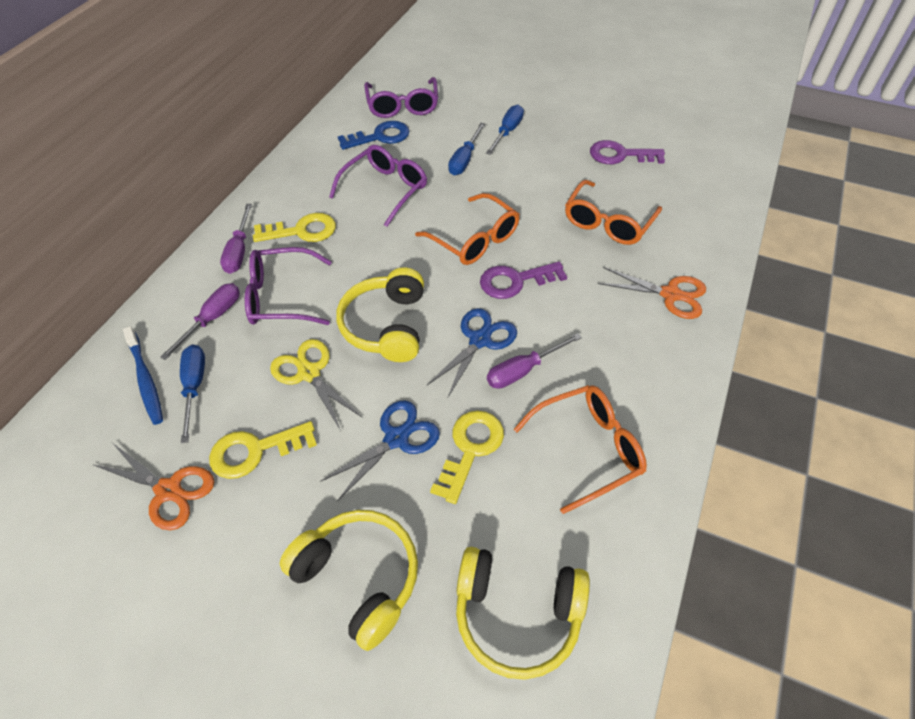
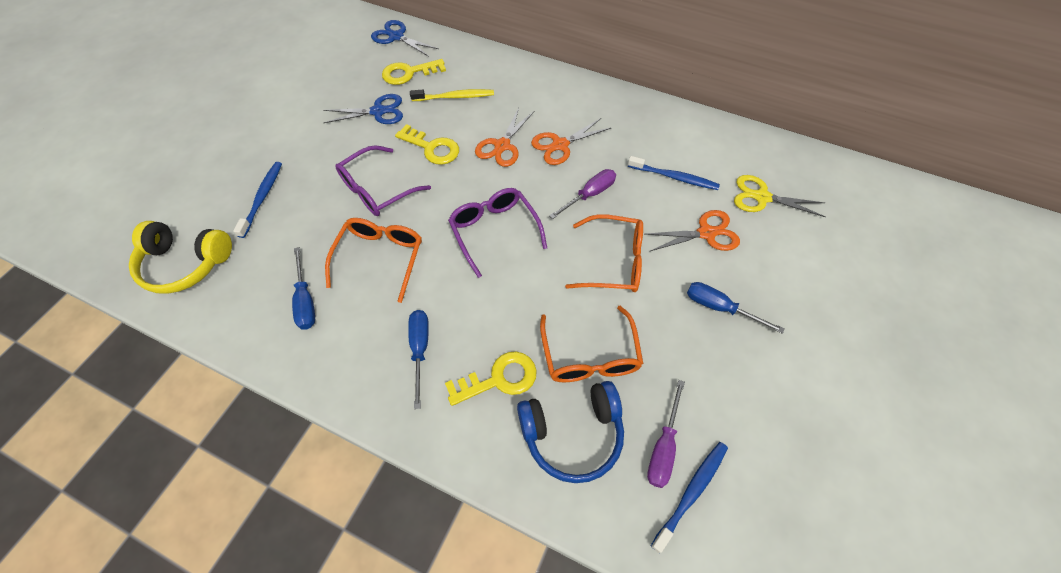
blue headphones: 0 -> 1
blue key: 1 -> 0
blue toothbrush: 1 -> 3
orange scissors: 2 -> 3
purple glasses: 3 -> 2
purple key: 2 -> 0
purple screwdriver: 3 -> 2
yellow headphones: 3 -> 1
yellow toothbrush: 0 -> 1

